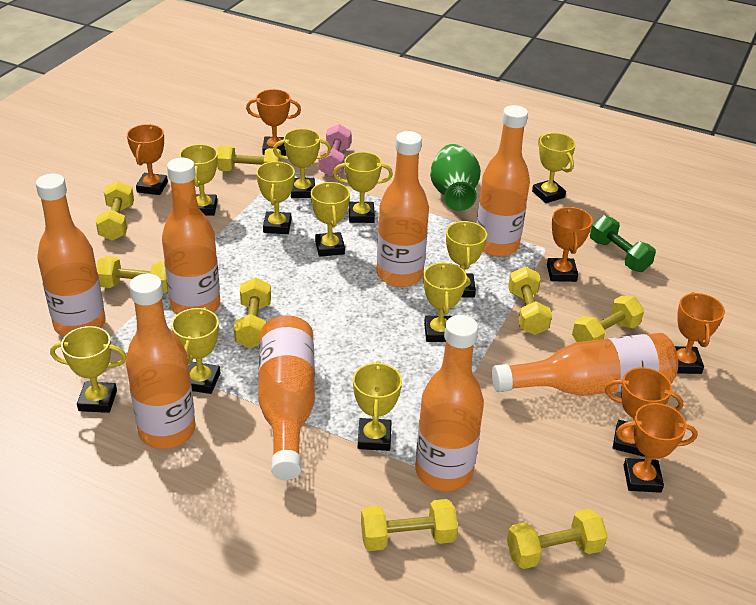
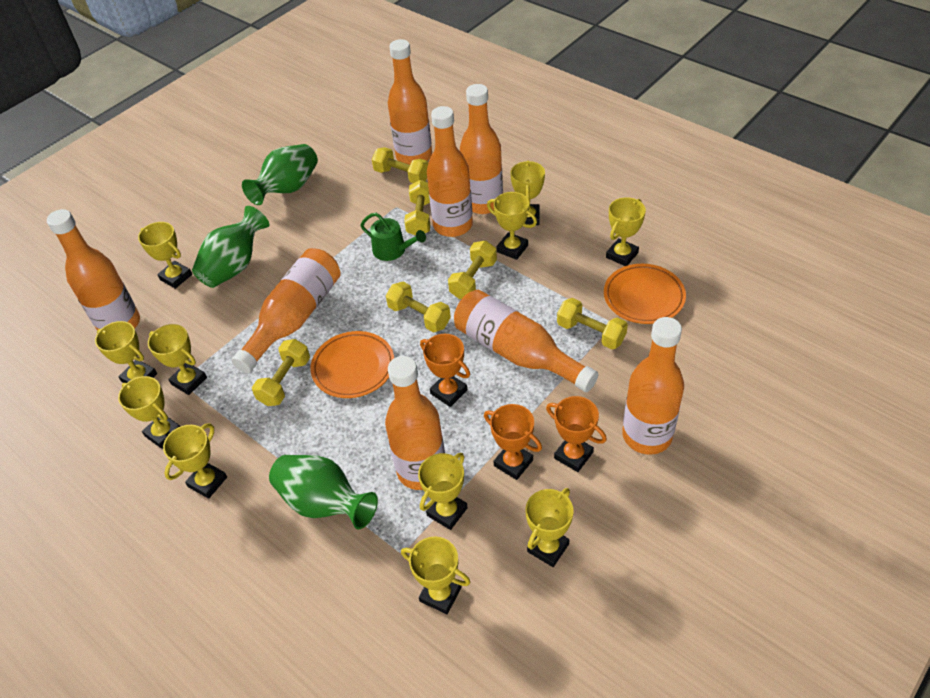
green dumbbell: 1 -> 0
green vase: 1 -> 3
green watering can: 0 -> 1
orange plate: 0 -> 2
orange trophy: 6 -> 3
pink dumbbell: 1 -> 0
yellow dumbbell: 8 -> 6

